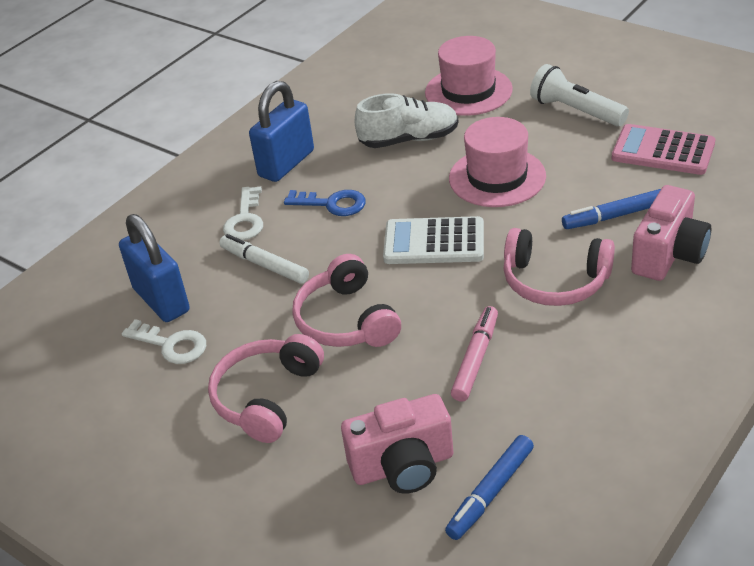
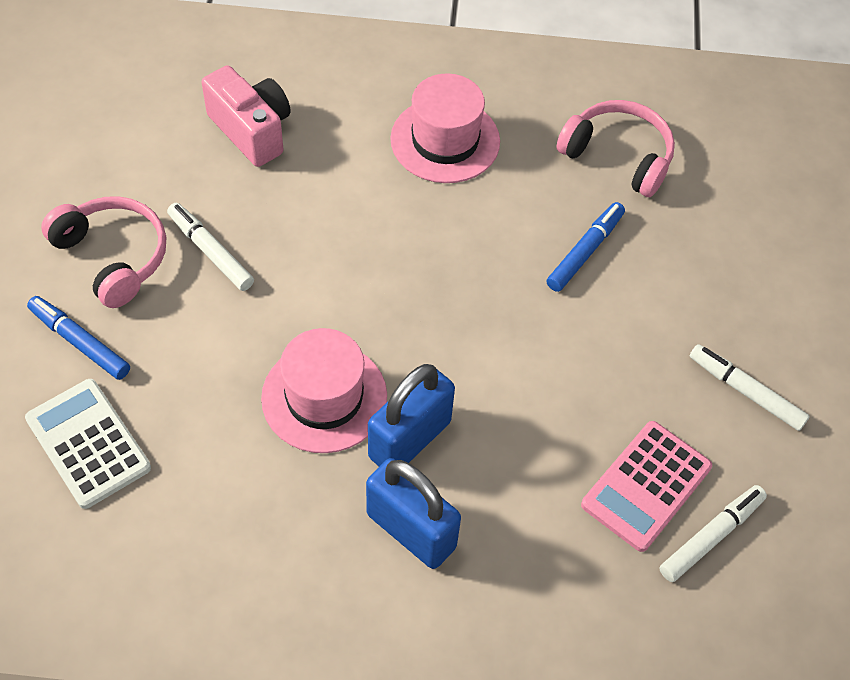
blue key: 1 -> 0
pink camera: 2 -> 1
pink headphones: 3 -> 2
pink marker: 1 -> 0
white flashlight: 1 -> 0
white key: 2 -> 0
white marker: 1 -> 3
white shoe: 1 -> 0

